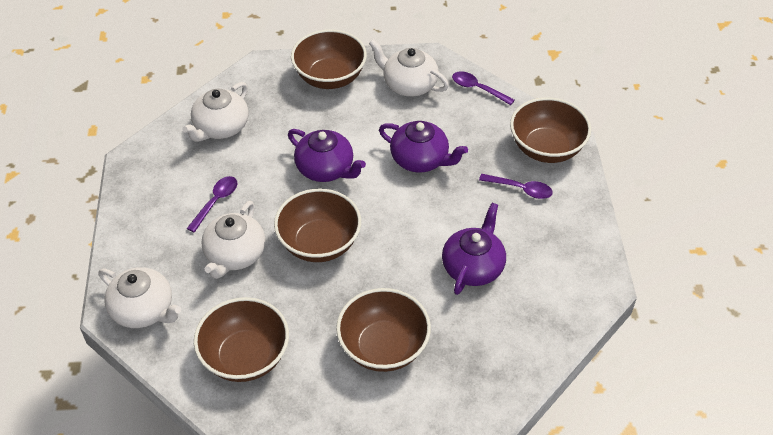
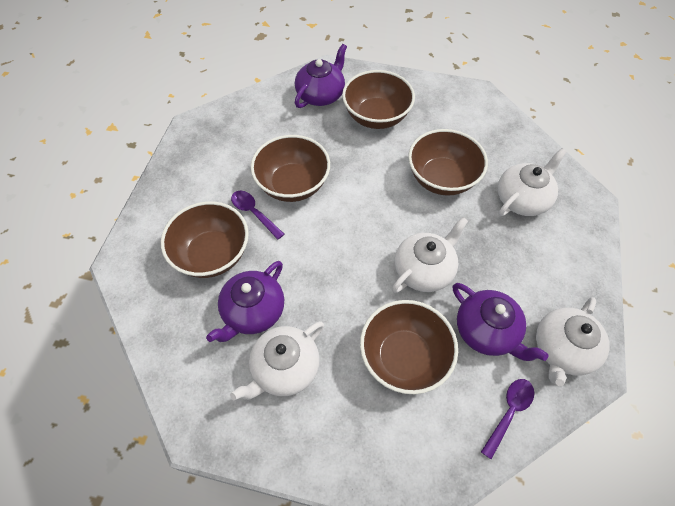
purple spoon: 3 -> 2

